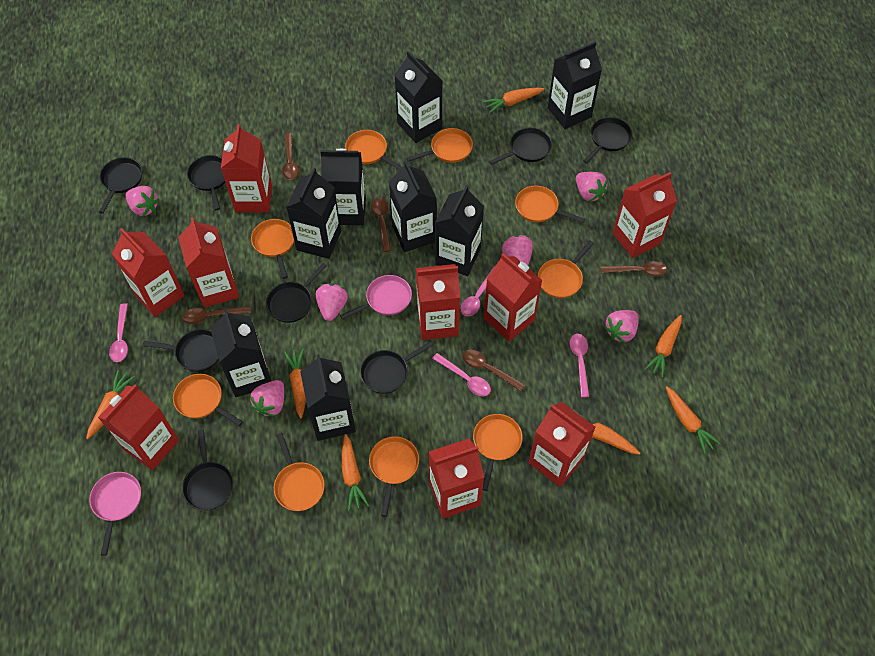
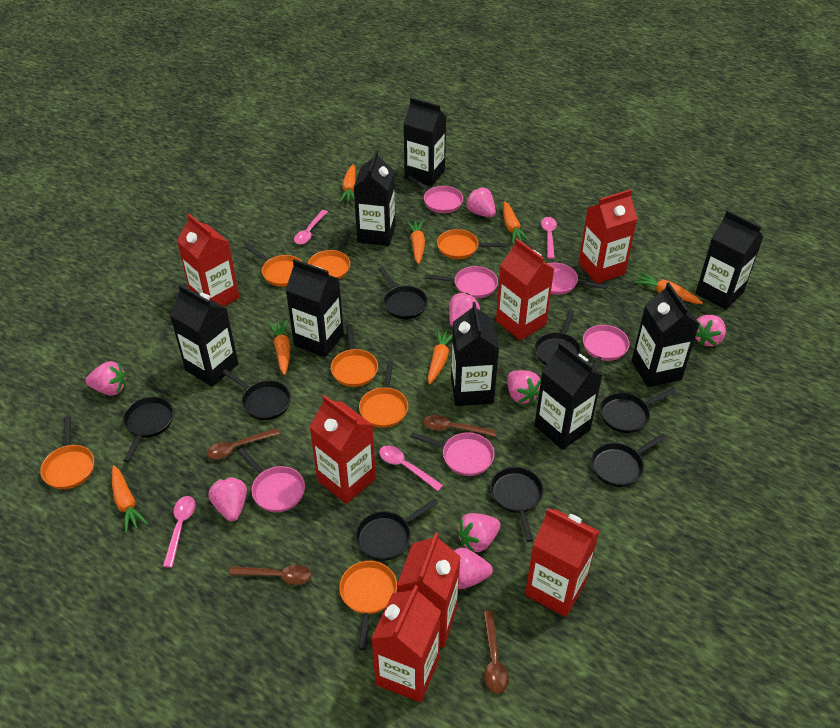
brown spoon: 5 -> 4
orange pan: 9 -> 7
pink pan: 2 -> 6
pink strawberry: 6 -> 8
red carton: 9 -> 7

